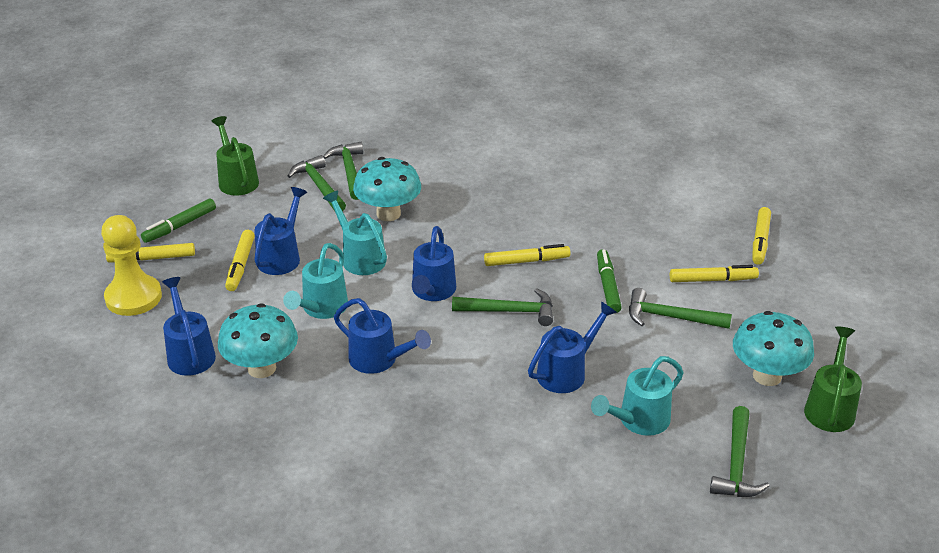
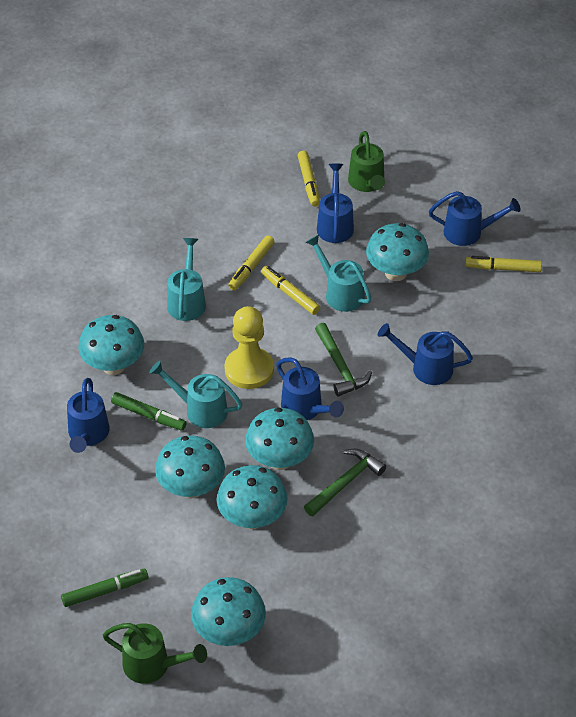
green hammer: 5 -> 2
turquoise mushroom: 3 -> 6
yellow marker: 5 -> 4

